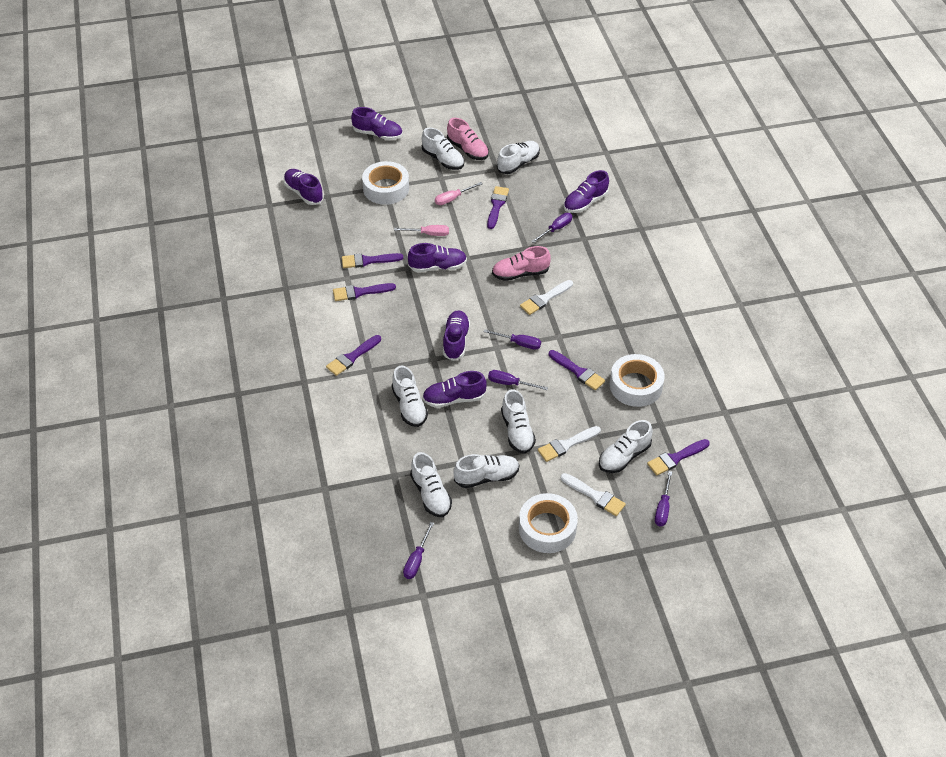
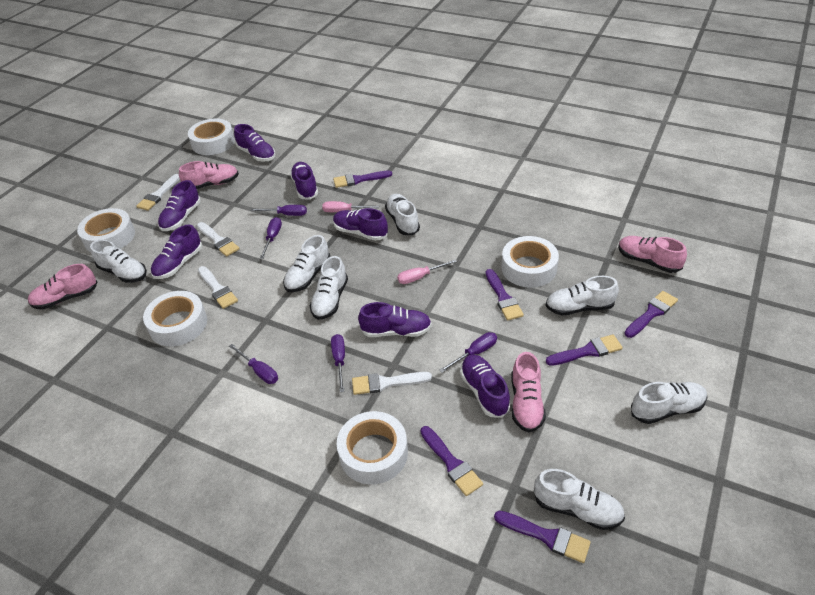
pink shoe: 2 -> 4
purple shoe: 6 -> 7
white brush: 3 -> 4
white tape: 3 -> 5

